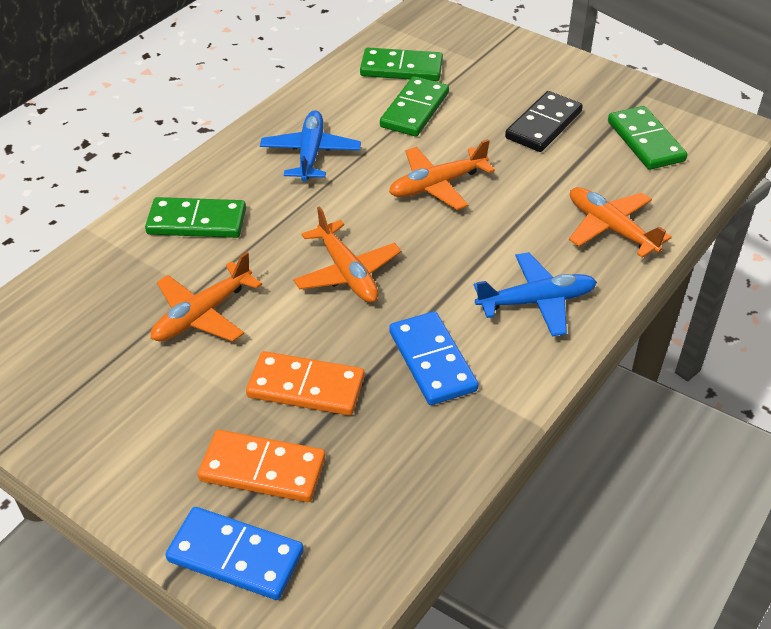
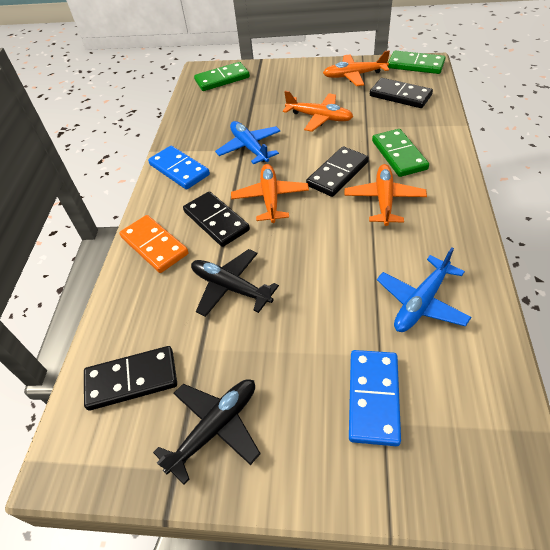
black domino: 1 -> 4
black plane: 0 -> 2
green domino: 4 -> 3
orange domino: 2 -> 1

